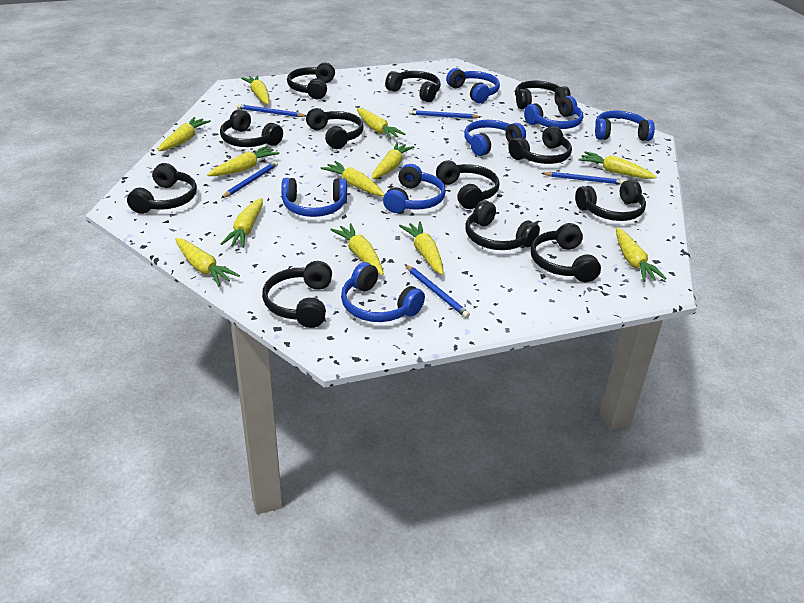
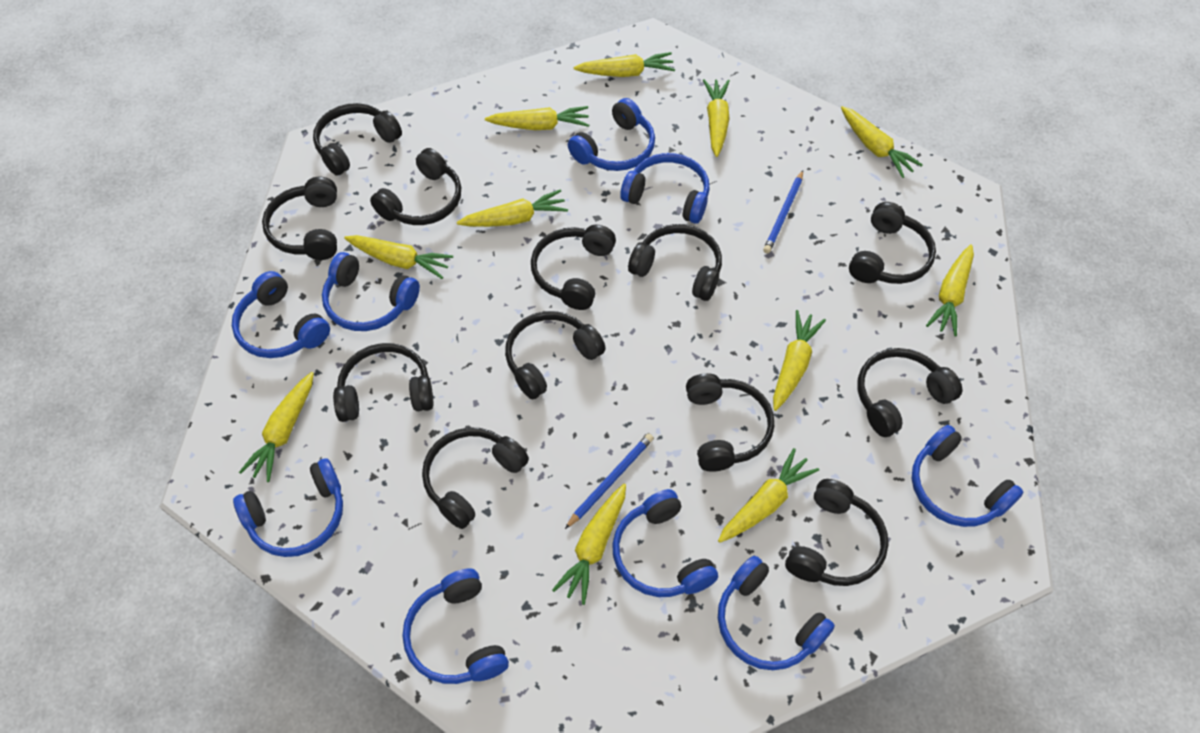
blue headphones: 7 -> 9
blue pencil: 5 -> 2
yellow carrot: 12 -> 11

